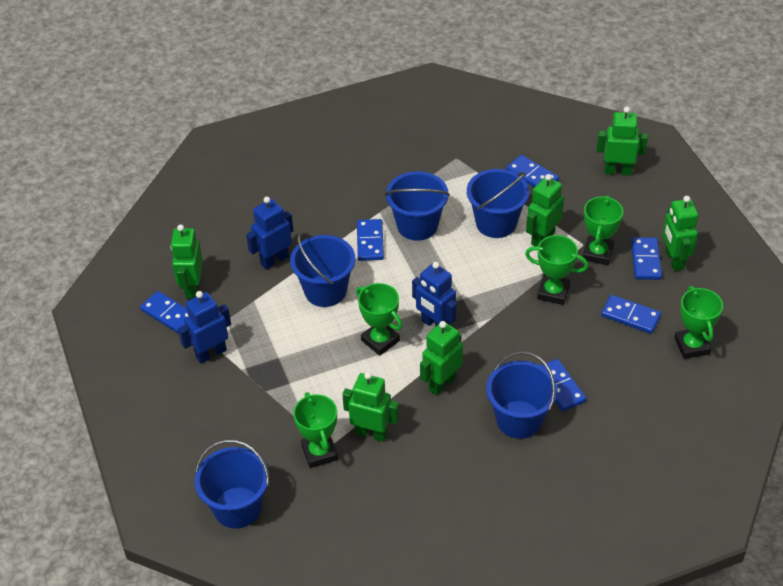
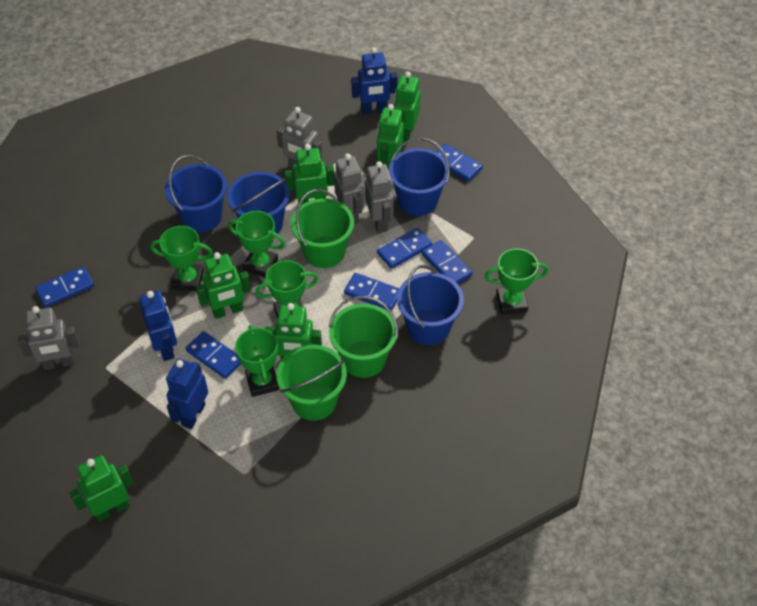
blue bucket: 5 -> 4
green bucket: 0 -> 3
grey robot: 0 -> 4

